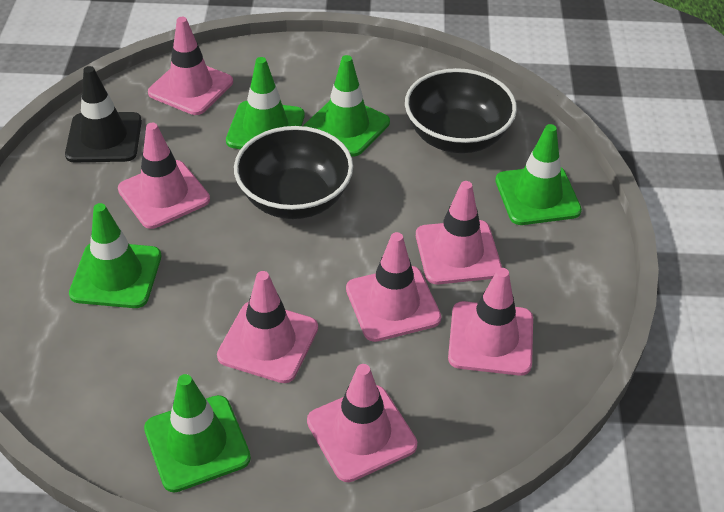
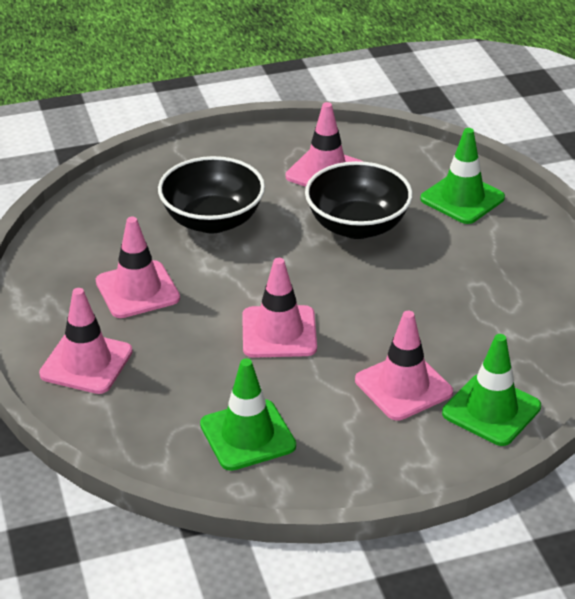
black traffic cone: 1 -> 0
green traffic cone: 5 -> 3
pink traffic cone: 7 -> 5

